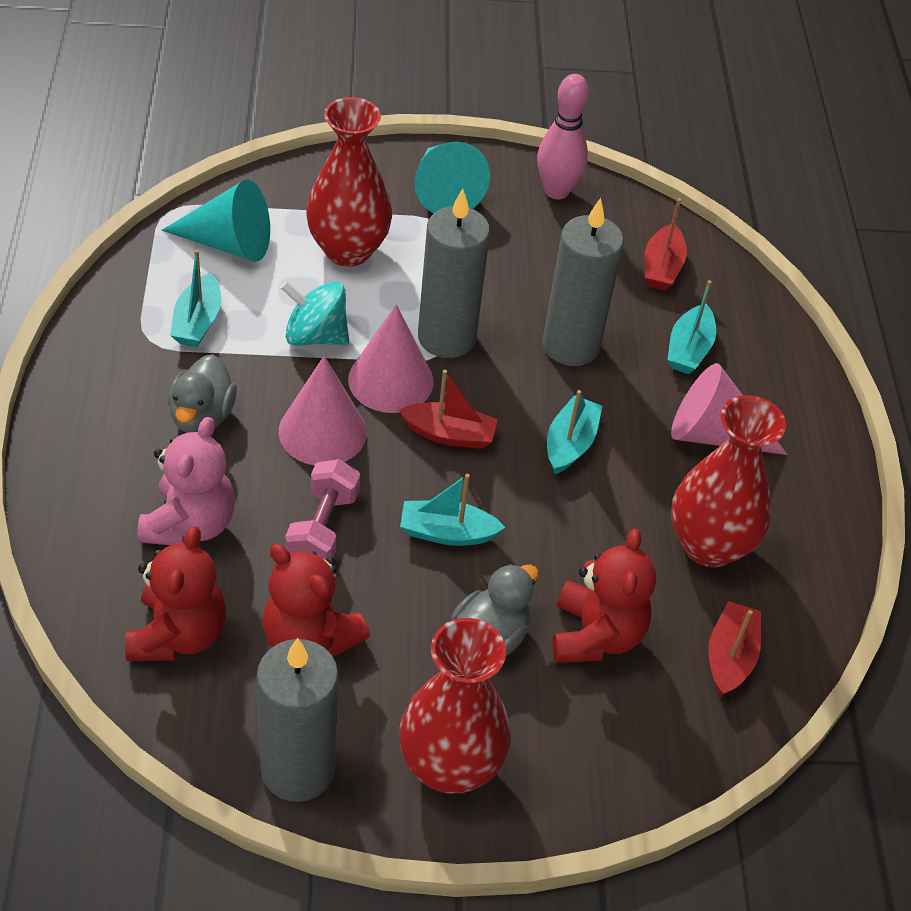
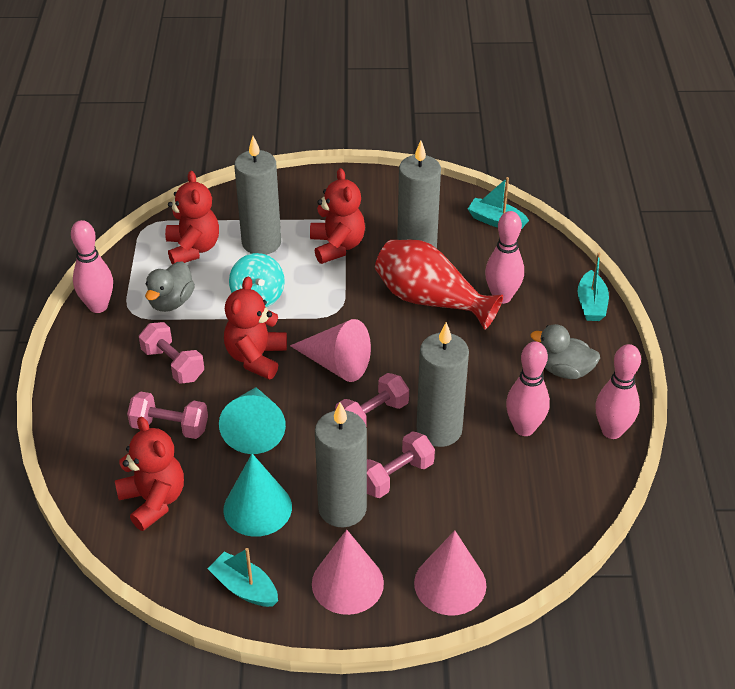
grey candle: 3 -> 4
pink bowling pin: 1 -> 4
pink dumbbell: 1 -> 4
pink teddy bear: 1 -> 0
red boat: 3 -> 0
red teddy bear: 3 -> 4
red vase: 3 -> 1
turquoise boat: 4 -> 3

